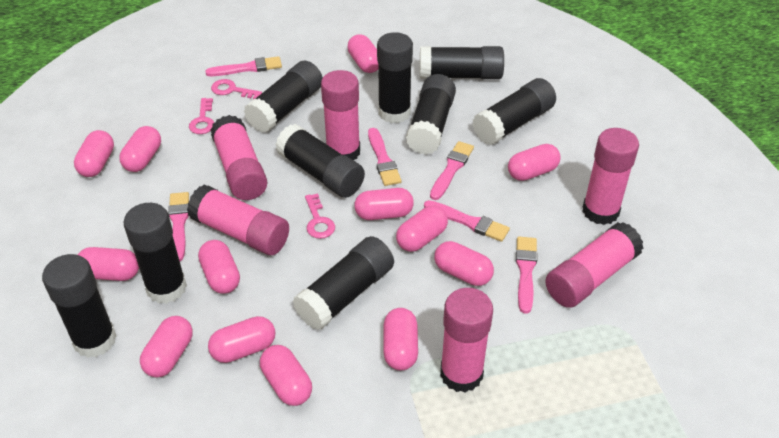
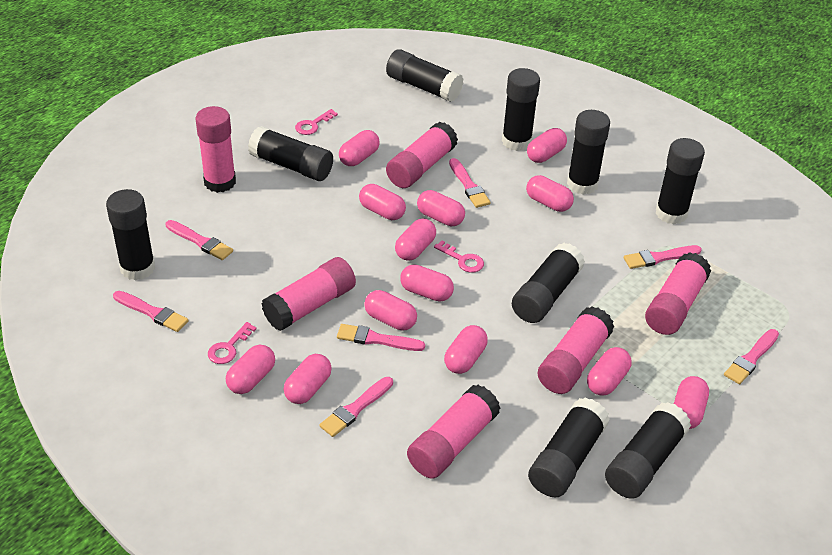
pink brush: 6 -> 7

